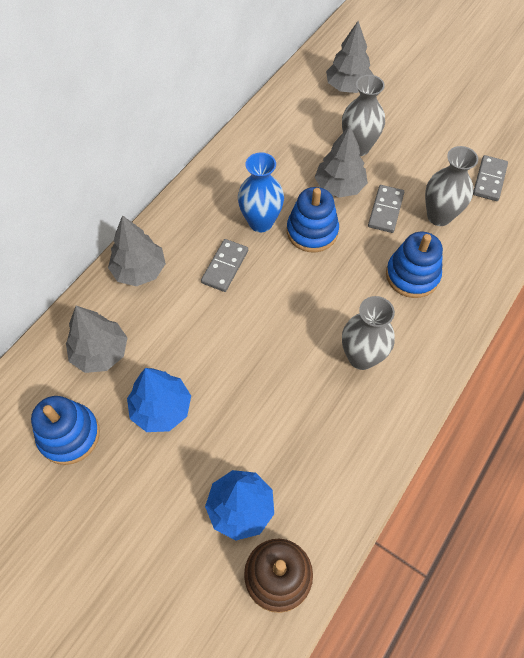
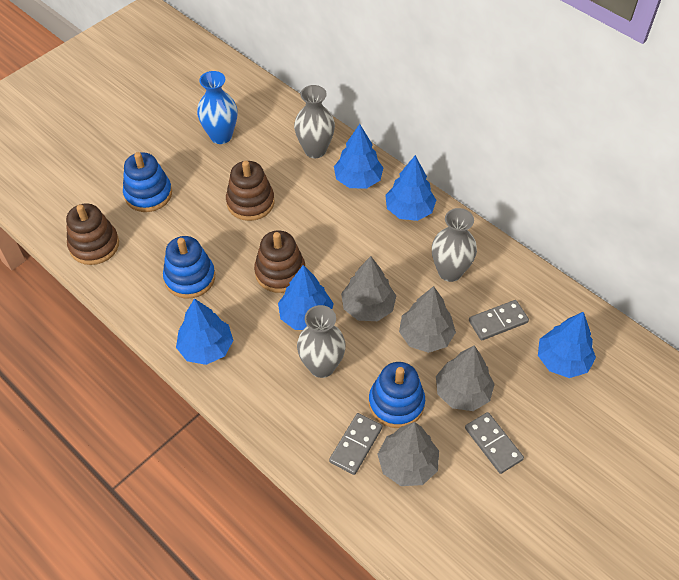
blue tree: 2 -> 5
brown stacking toy: 1 -> 3

